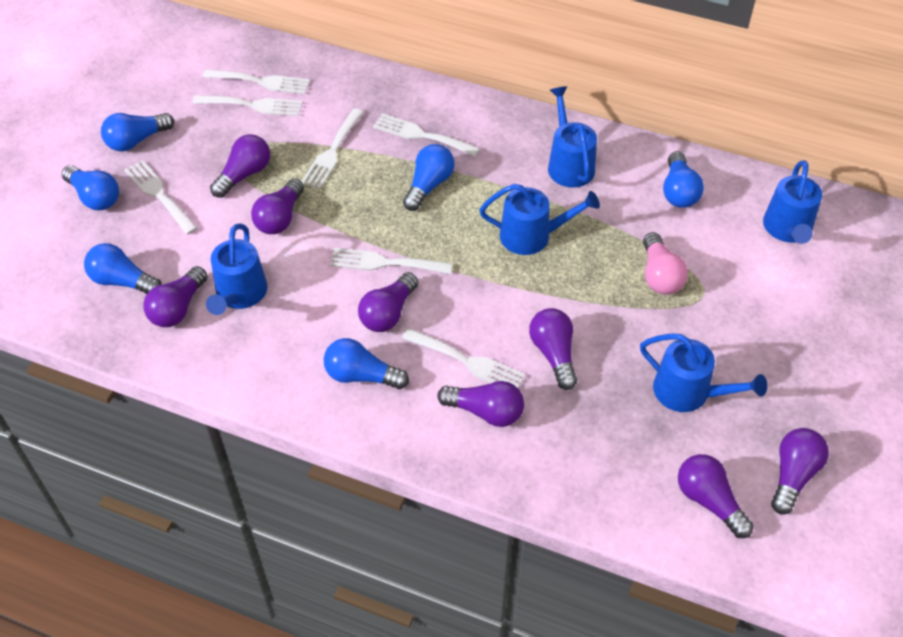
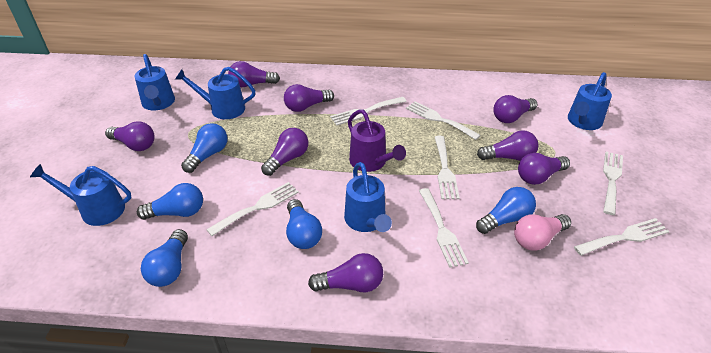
blue light bulb: 6 -> 5
purple watering can: 0 -> 1

